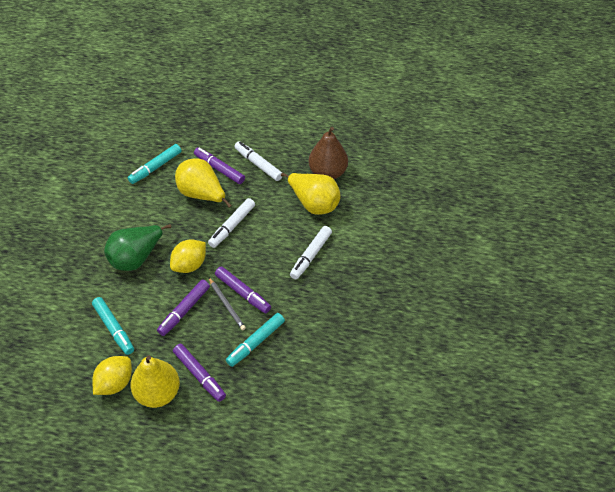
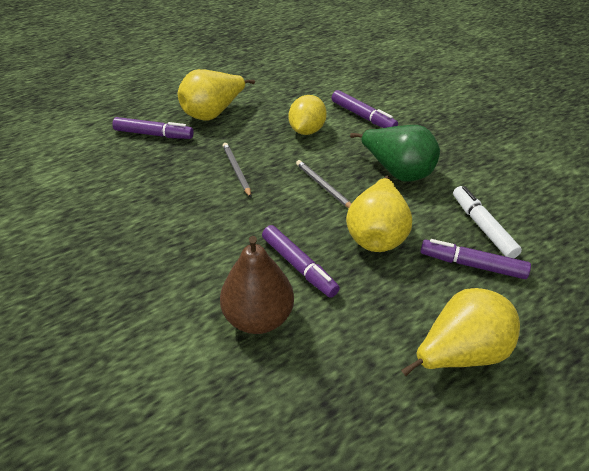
grey pencil: 1 -> 2
turquoise marker: 3 -> 0
white marker: 3 -> 1
yellow lemon: 2 -> 1

